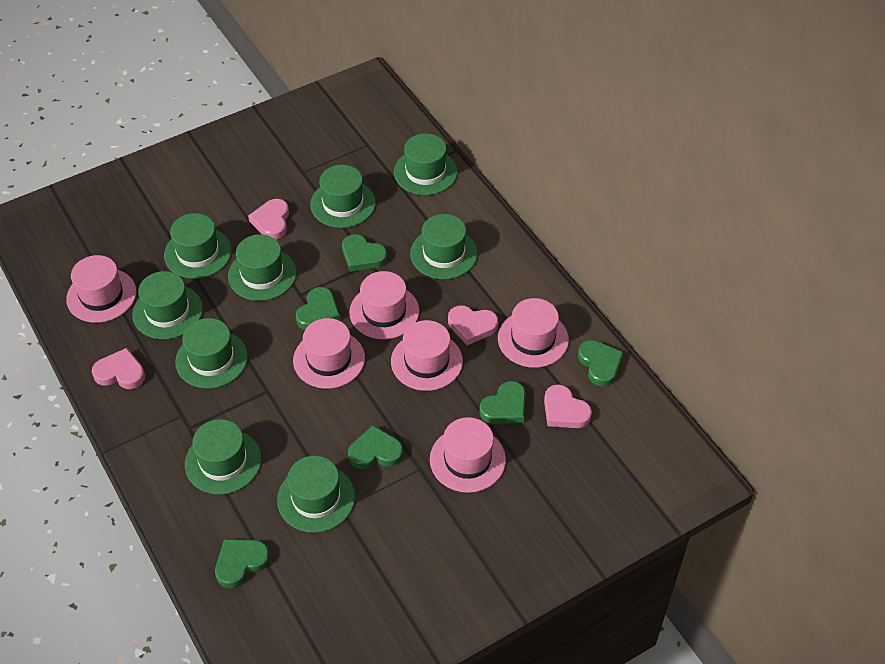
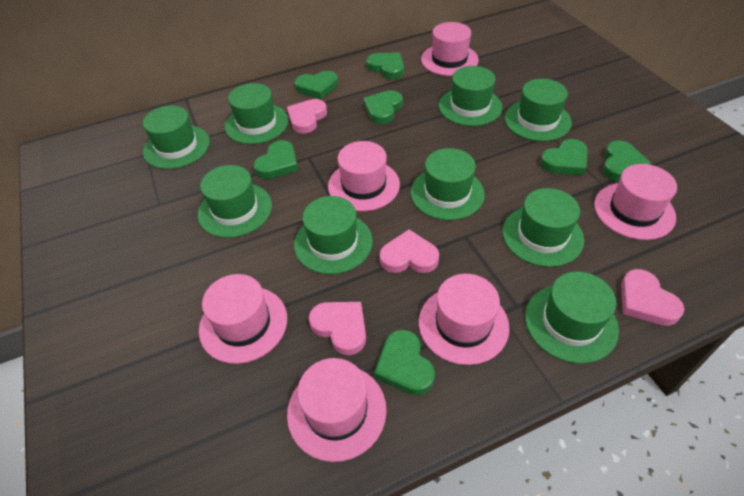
green heart: 6 -> 7

